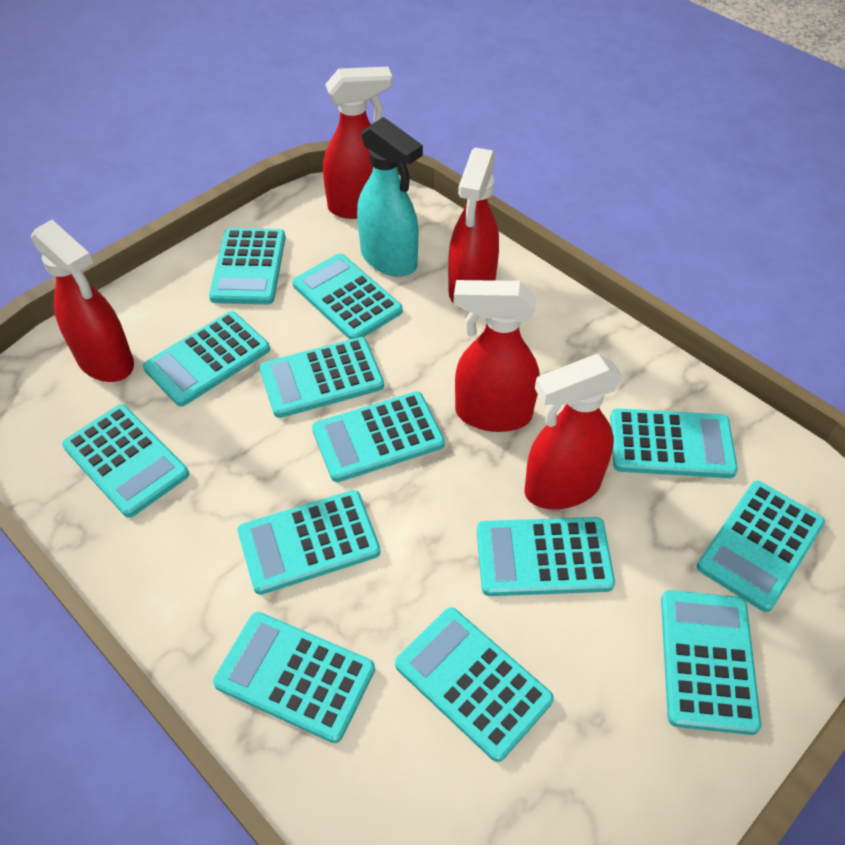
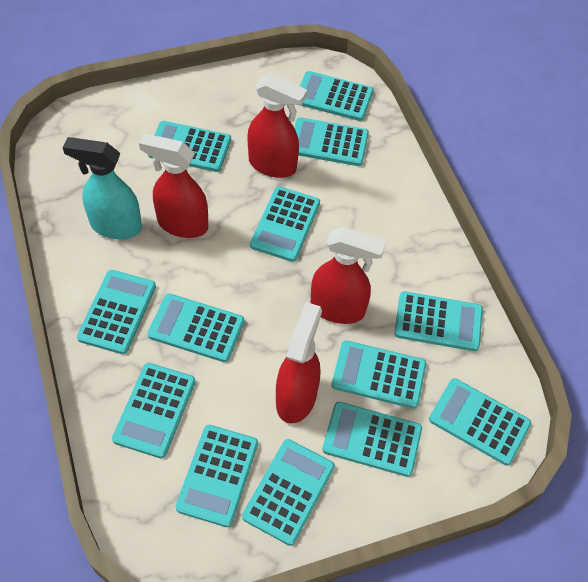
red spray bottle: 5 -> 4

